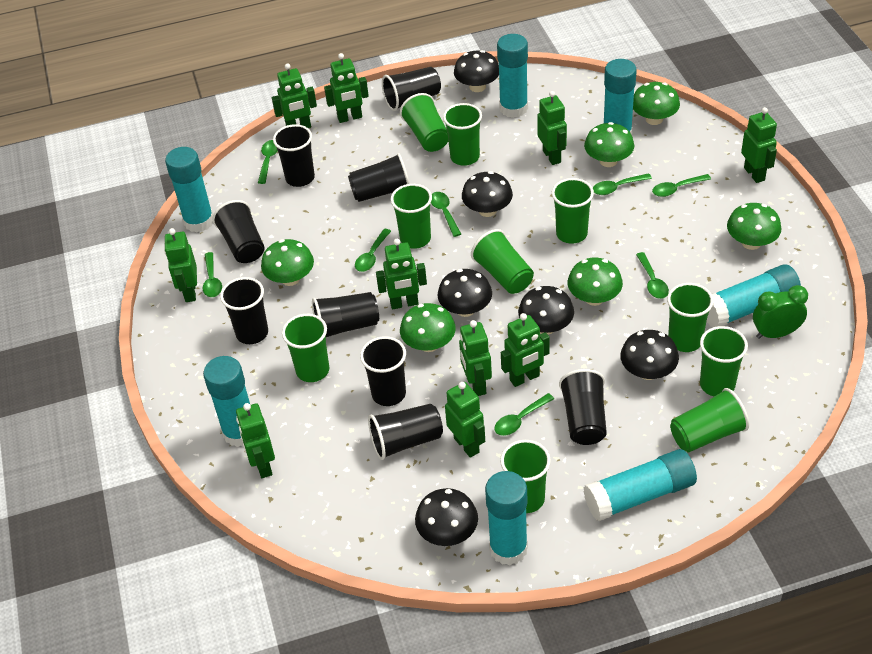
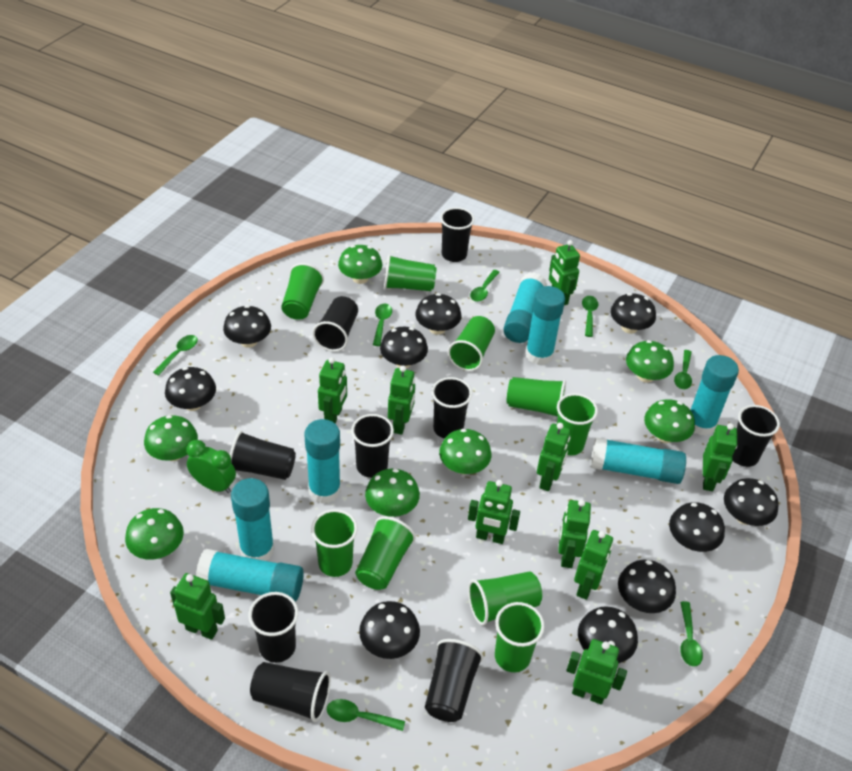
black mushroom: 6 -> 10
green cup: 10 -> 9
green mushroom: 6 -> 7
green spoon: 8 -> 7

